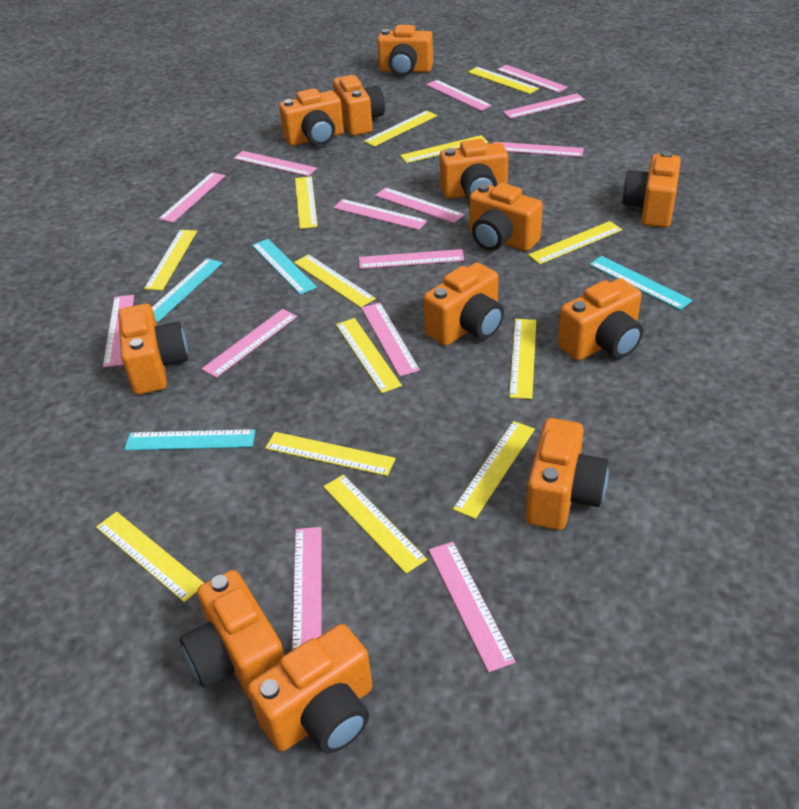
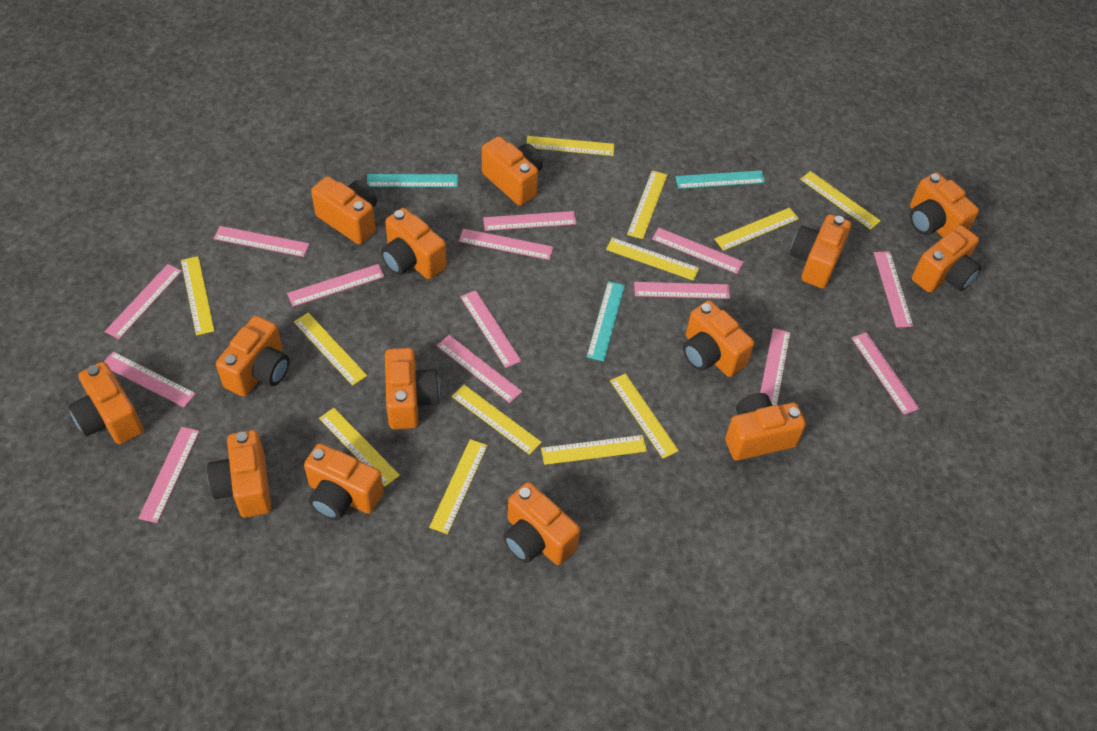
orange camera: 12 -> 14
turquoise ruler: 4 -> 3
yellow ruler: 13 -> 12

